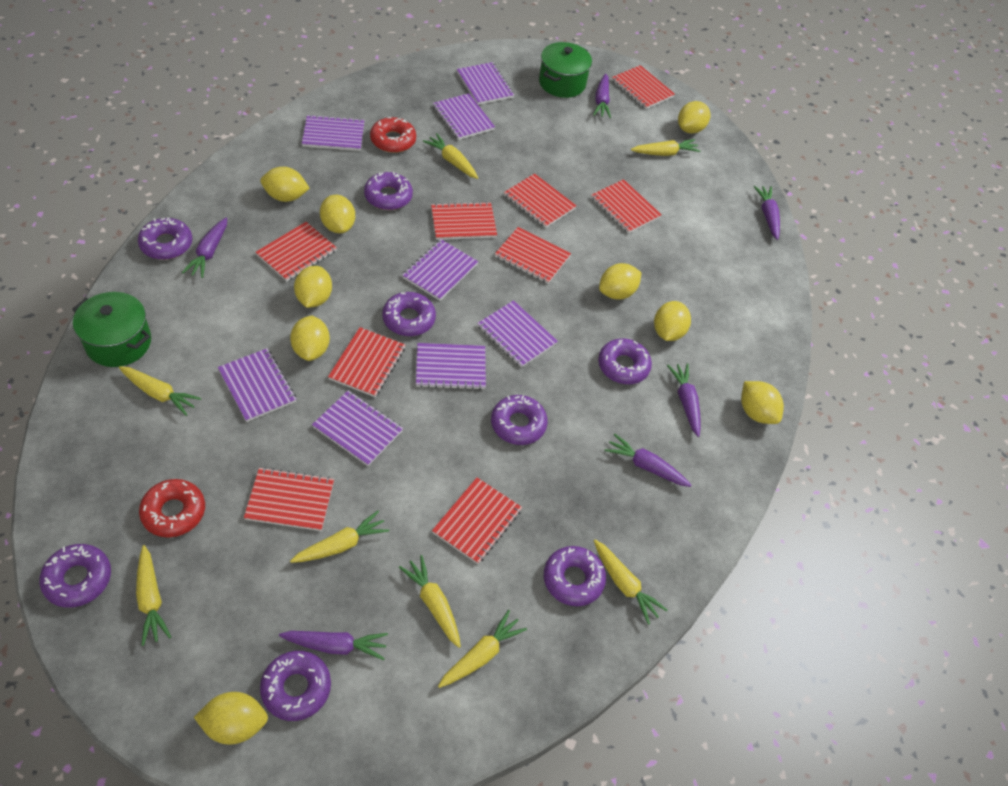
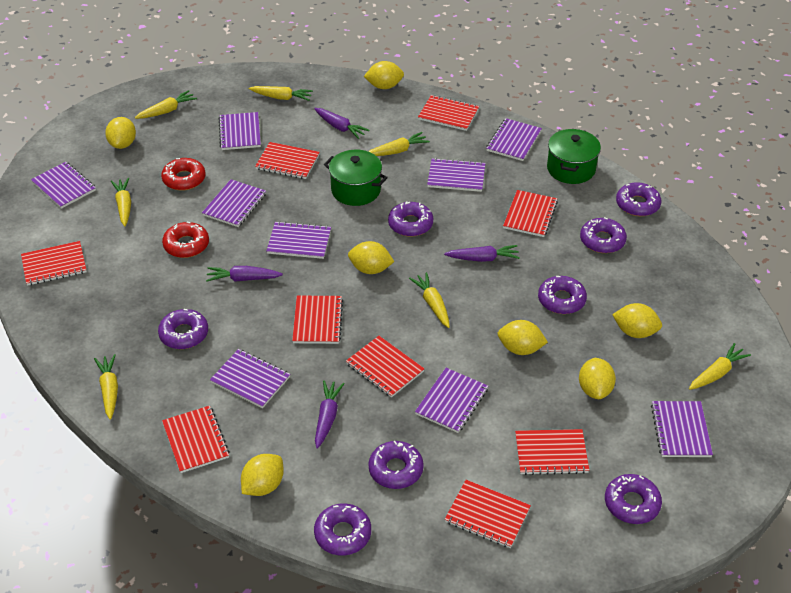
purple carrot: 6 -> 4
purple notebook: 8 -> 9
yellow carrot: 8 -> 7
yellow lemon: 9 -> 7

